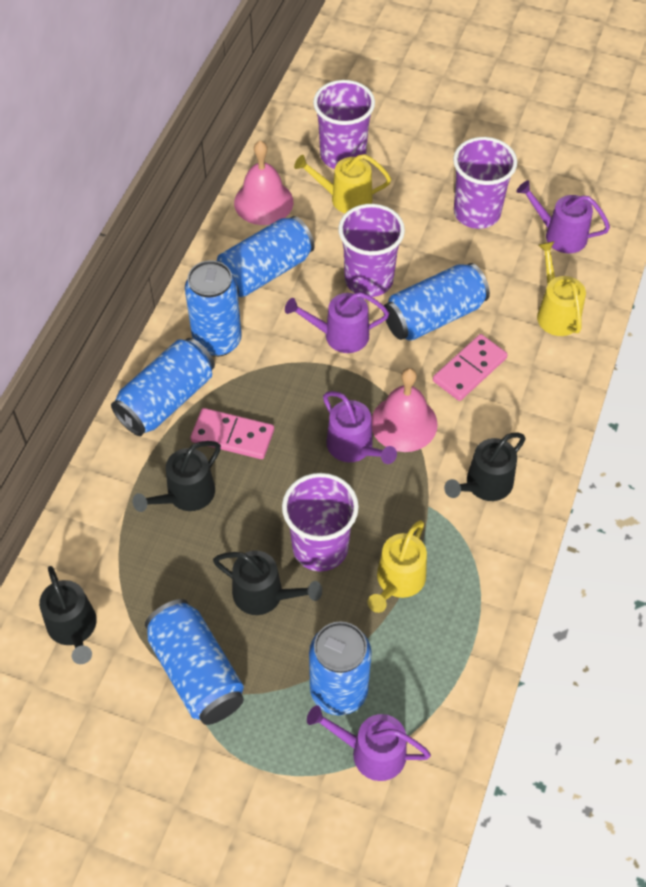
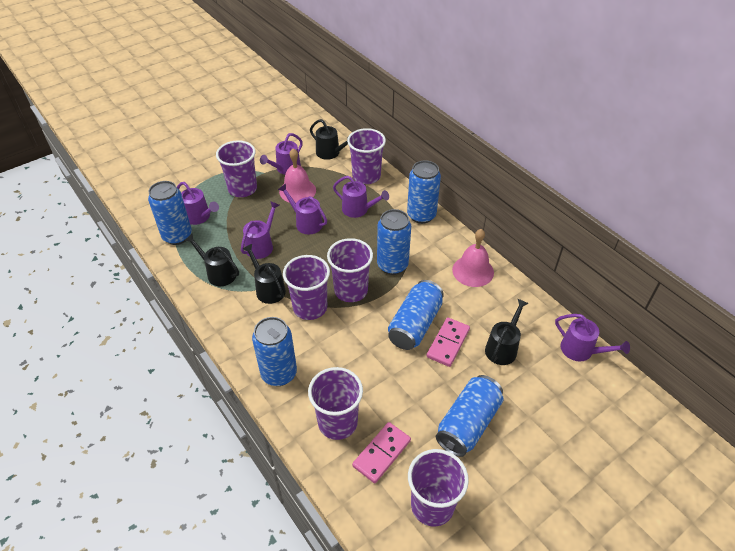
purple cup: 4 -> 6
purple watering can: 4 -> 6
yellow watering can: 3 -> 0

